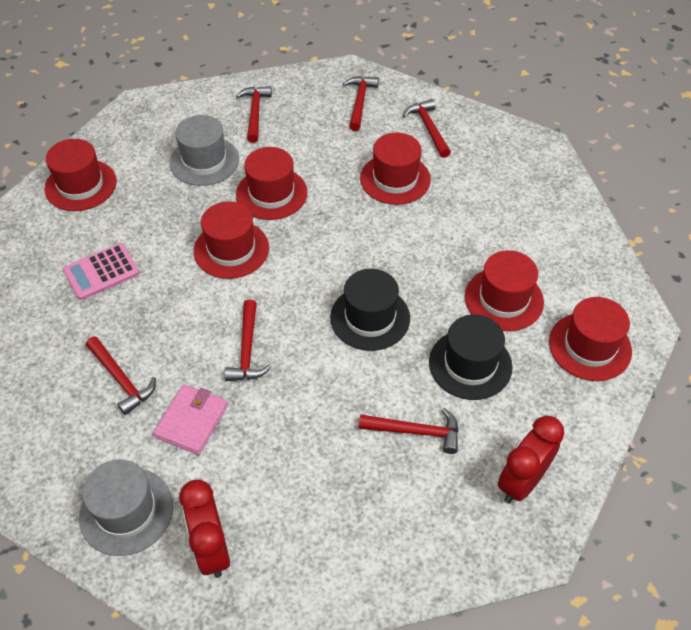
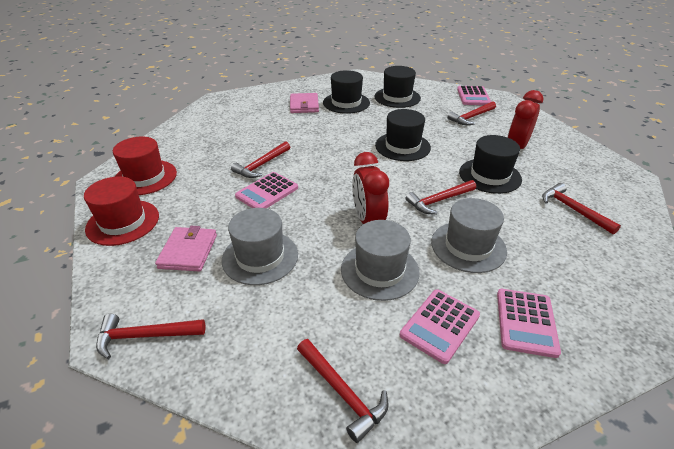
black hat: 2 -> 4
grey hat: 2 -> 3
pink calculator: 1 -> 4
pink wallet: 1 -> 2
red hat: 6 -> 2

